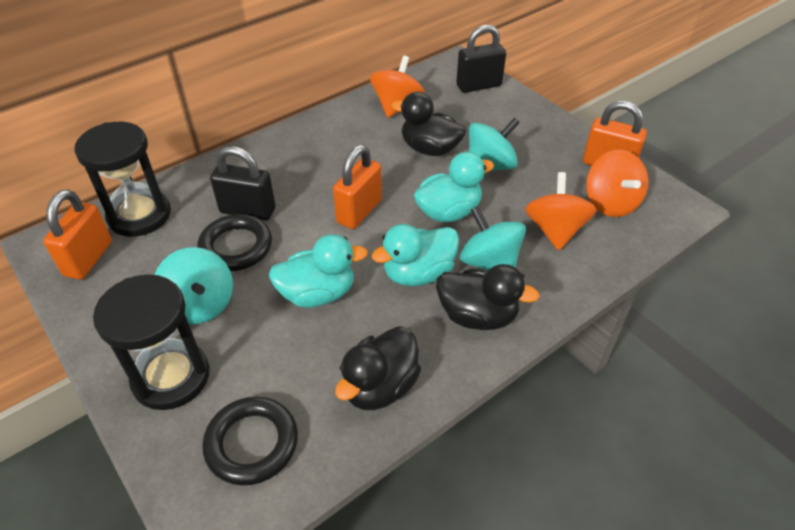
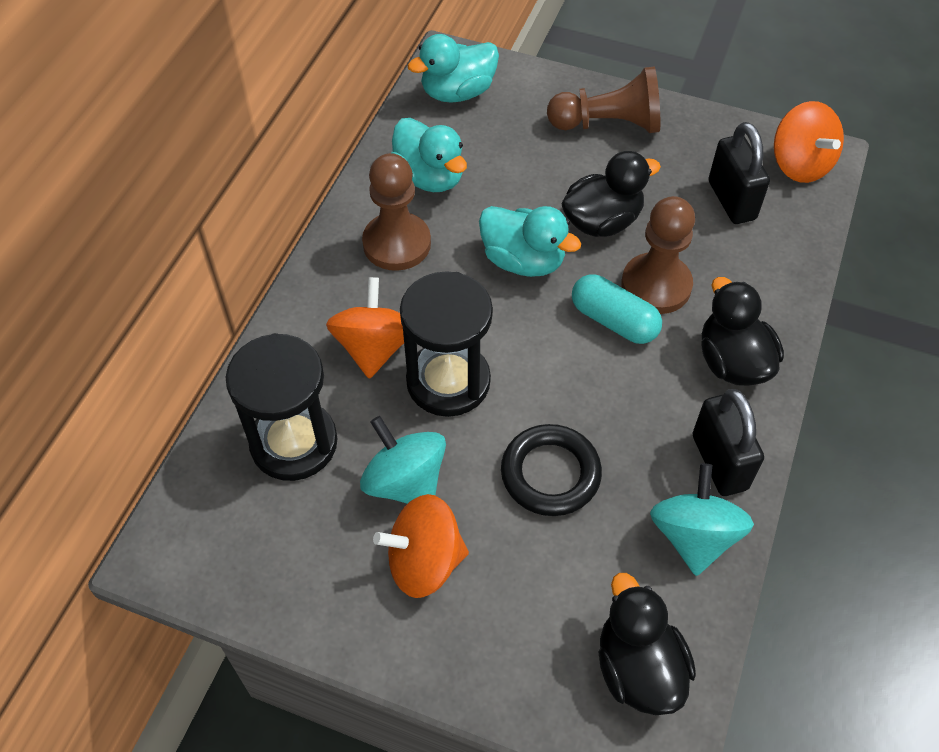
black ring: 2 -> 1
brown pawn: 0 -> 3
orange padlock: 3 -> 0
turquoise capsule: 0 -> 1
turquoise spinning top: 3 -> 2

